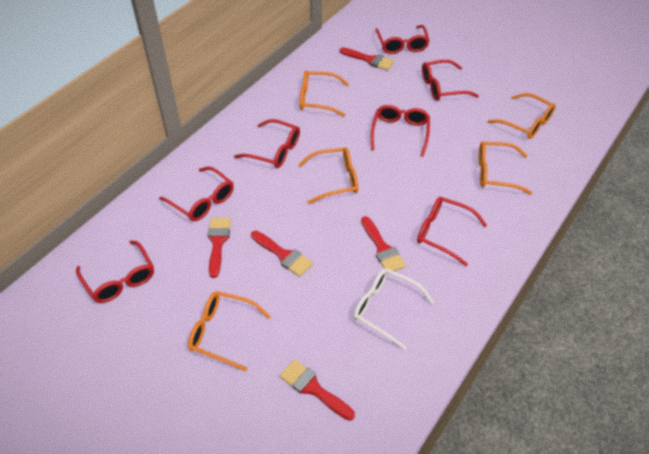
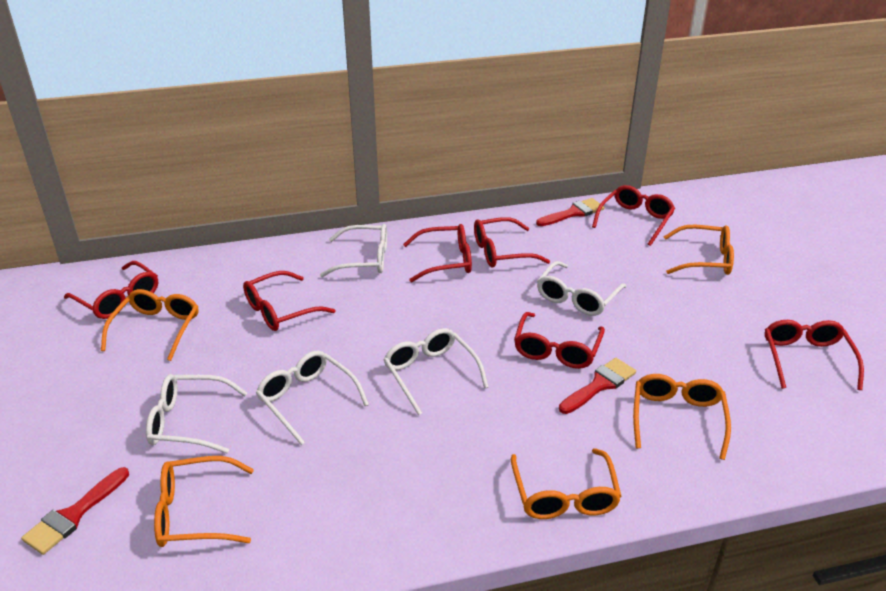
red brush: 5 -> 3
white glasses: 1 -> 5

